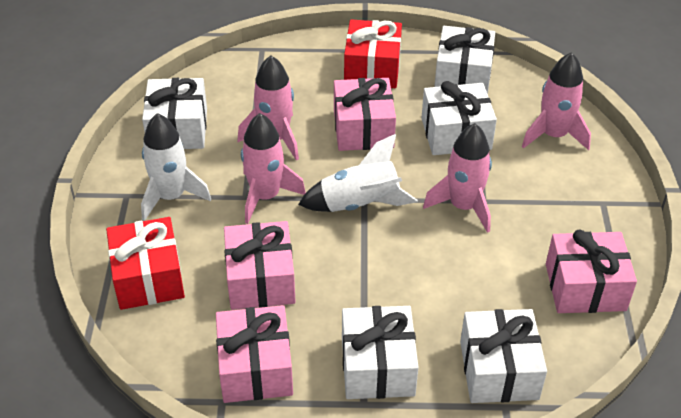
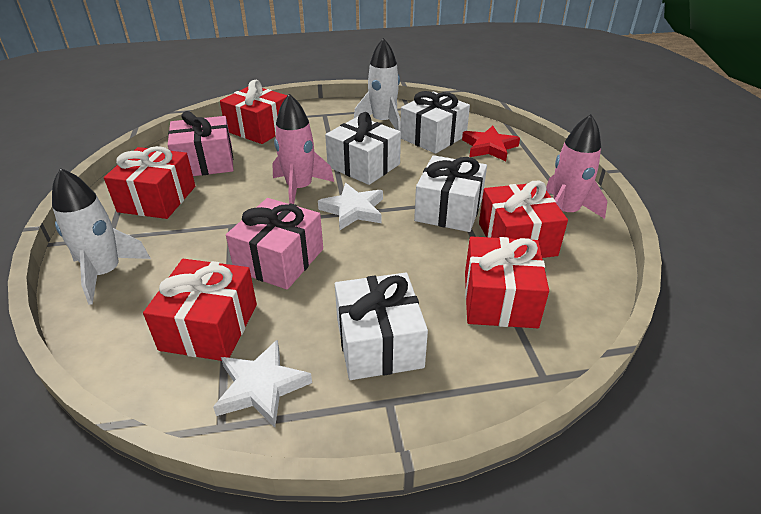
pink gift: 4 -> 2
pink rocket: 4 -> 2
red gift: 2 -> 5
red star: 0 -> 1
white gift: 5 -> 4
white star: 0 -> 2

